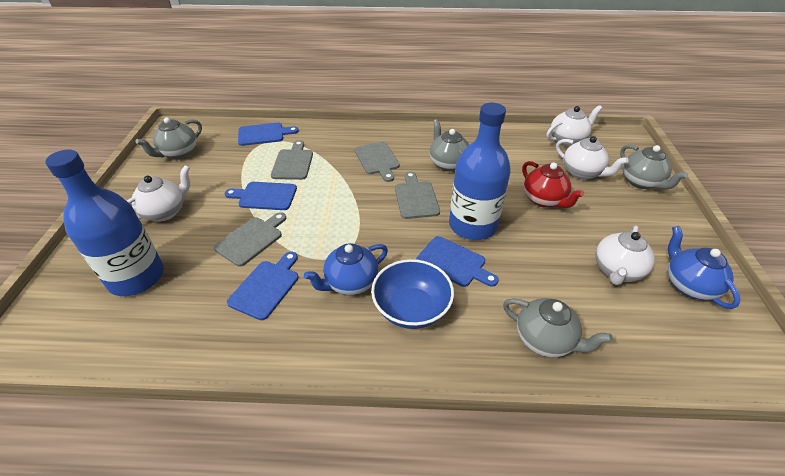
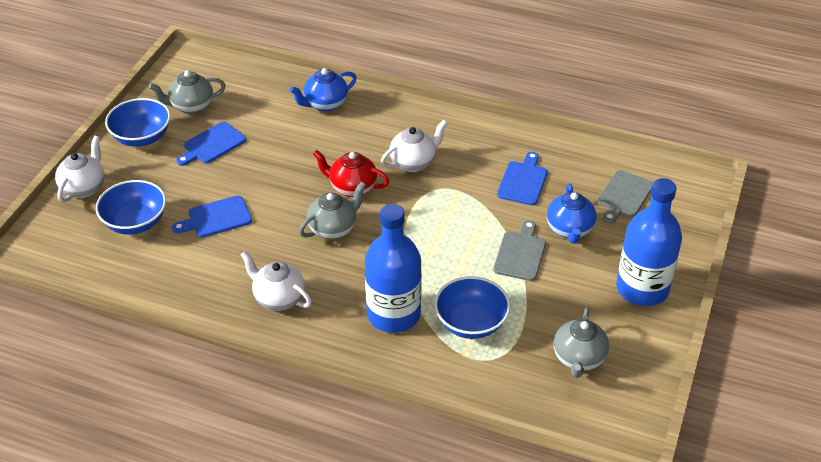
blue bowl: 1 -> 3
blue cutting board: 4 -> 3
grey cutting board: 4 -> 2
grey teapot: 4 -> 3
white teapot: 4 -> 3

